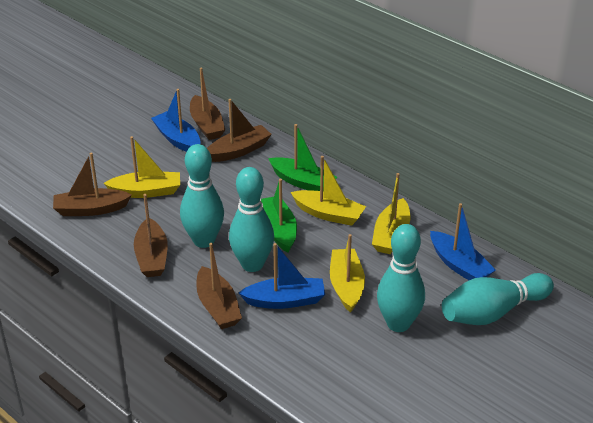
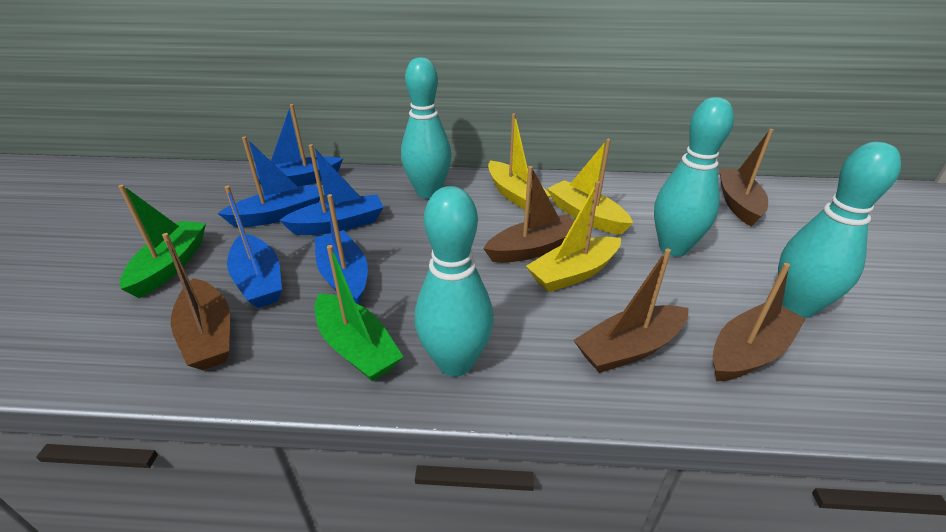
blue boat: 3 -> 5
yellow boat: 4 -> 3

